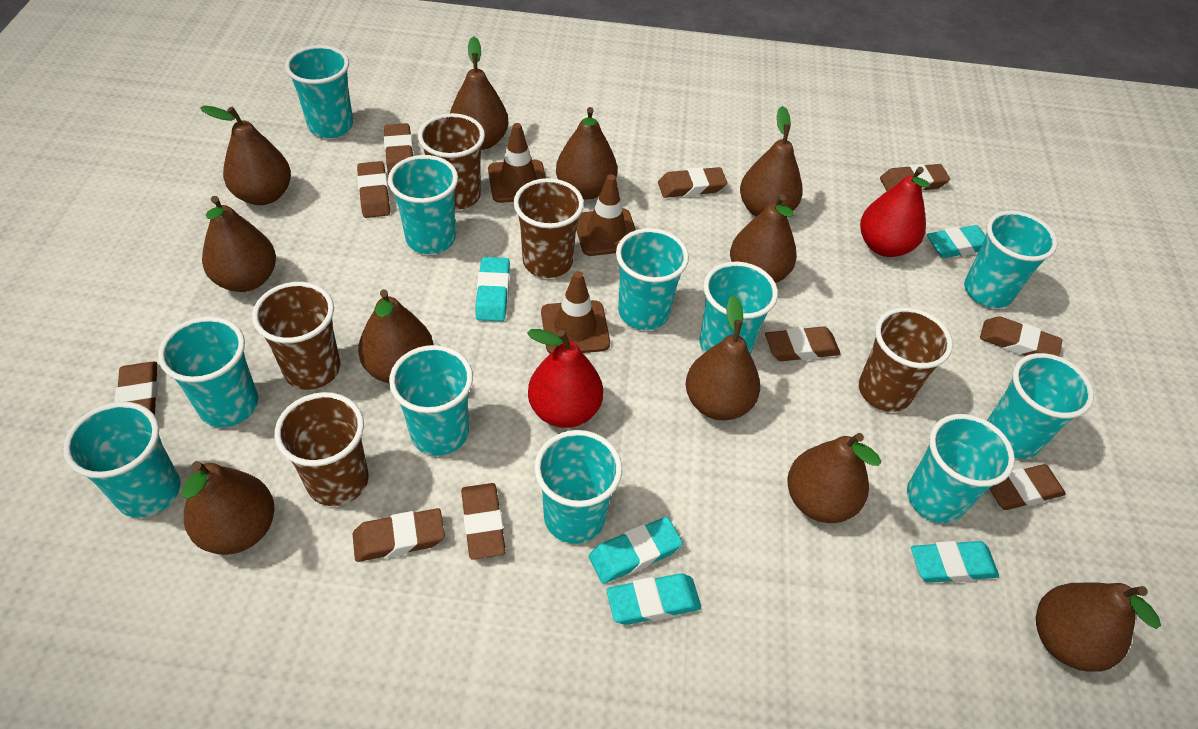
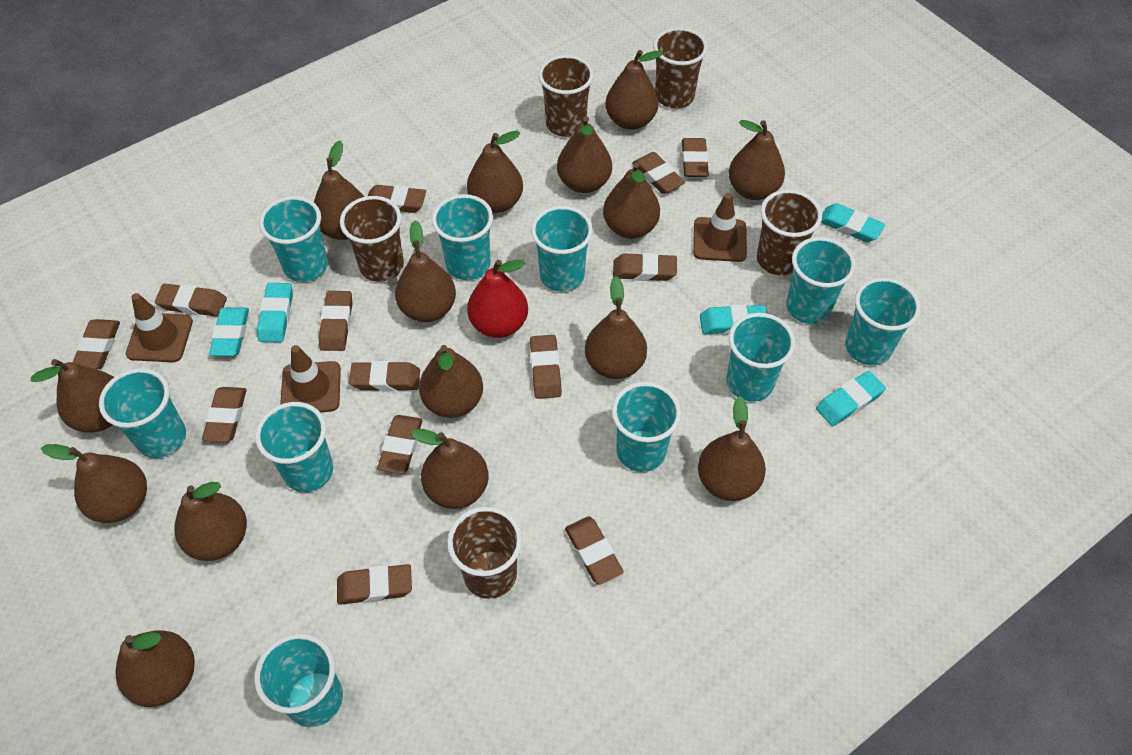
brown eraser: 10 -> 13
brown pear: 11 -> 15
red pear: 2 -> 1
turquoise cup: 11 -> 10

